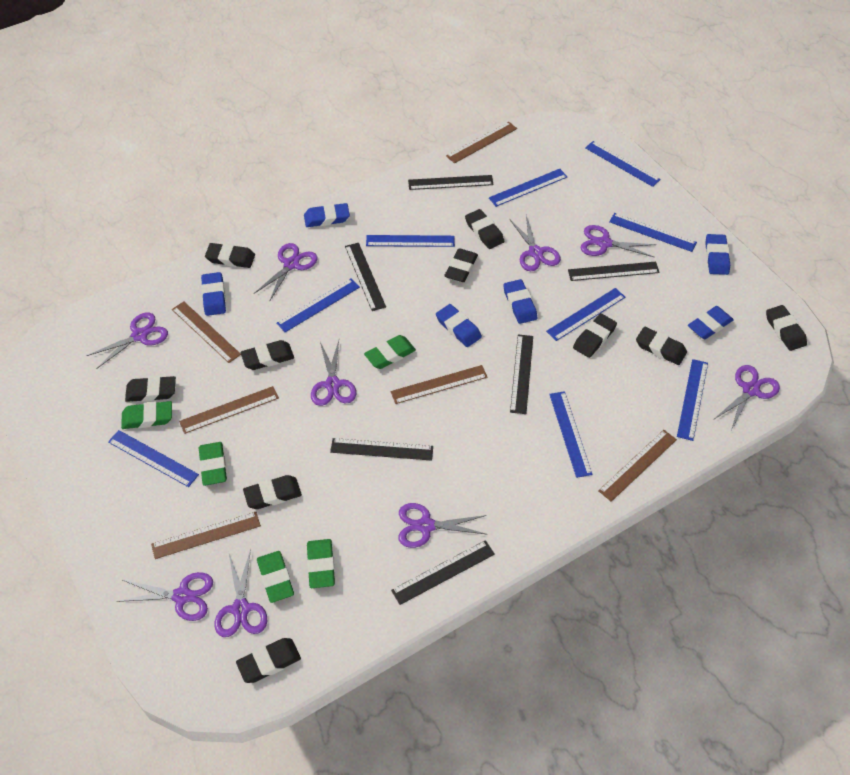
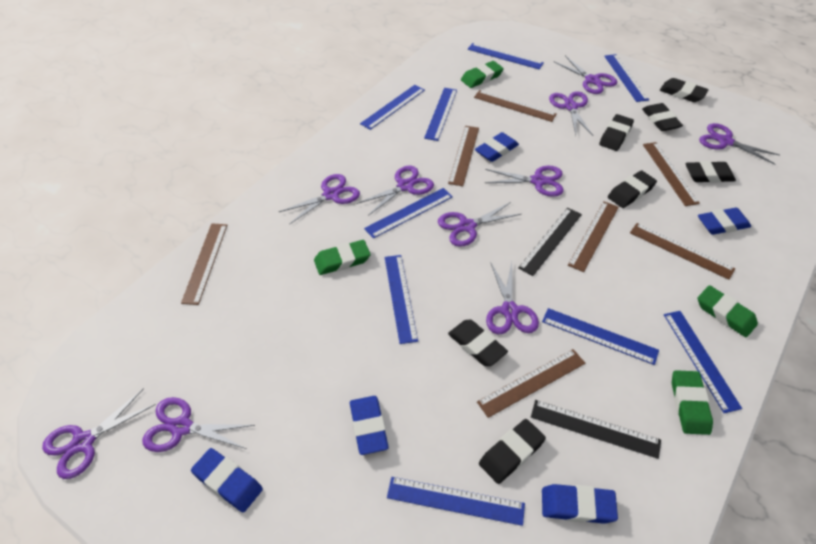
black eraser: 10 -> 7
black ruler: 6 -> 2
blue eraser: 6 -> 5
brown ruler: 6 -> 7
green eraser: 5 -> 4
purple scissors: 9 -> 10

